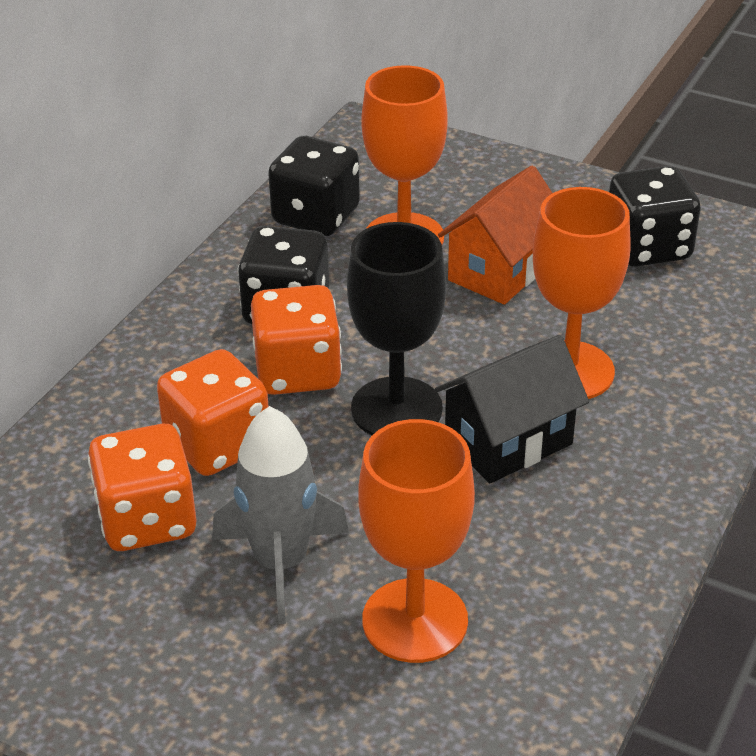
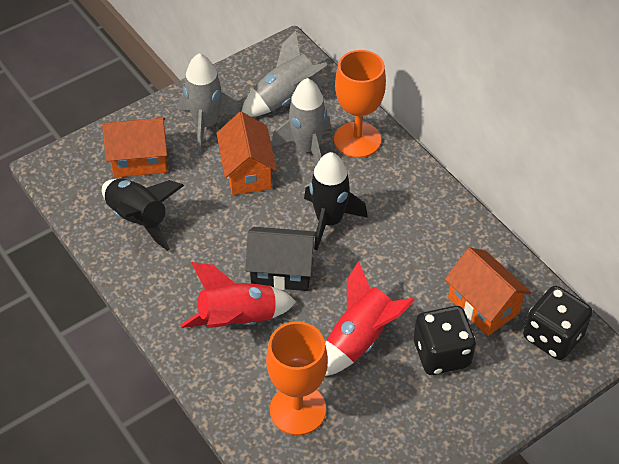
black dice: 3 -> 2
black goblet: 1 -> 0
black rocket: 0 -> 2
grey rocket: 1 -> 3
orange dice: 3 -> 0
orange goblet: 3 -> 2
orange house: 1 -> 3
red rocket: 0 -> 2

